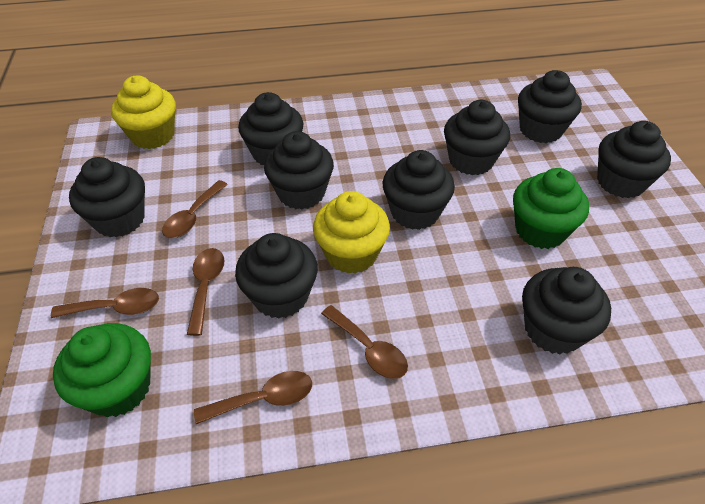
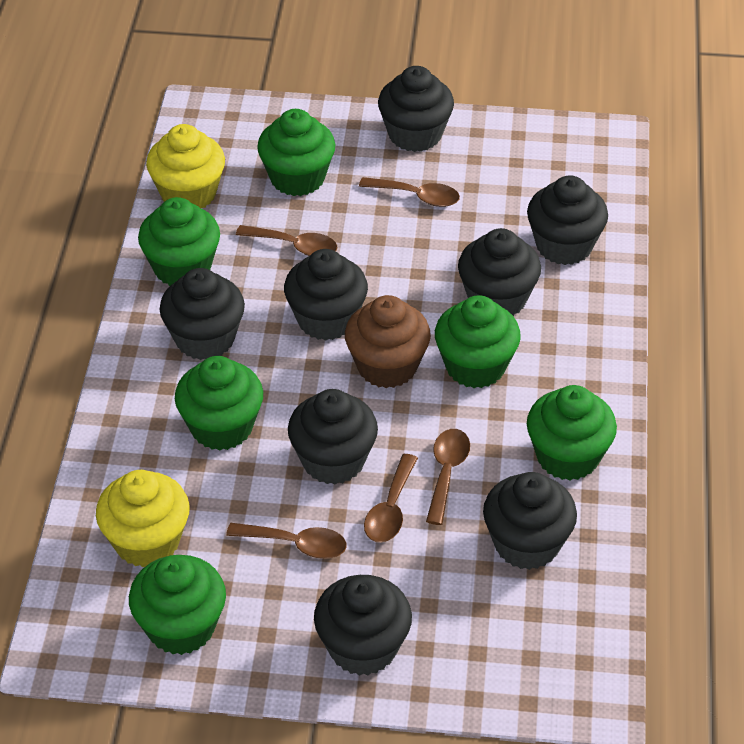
black cupcake: 9 -> 8
brown cupcake: 0 -> 1
green cupcake: 2 -> 6

